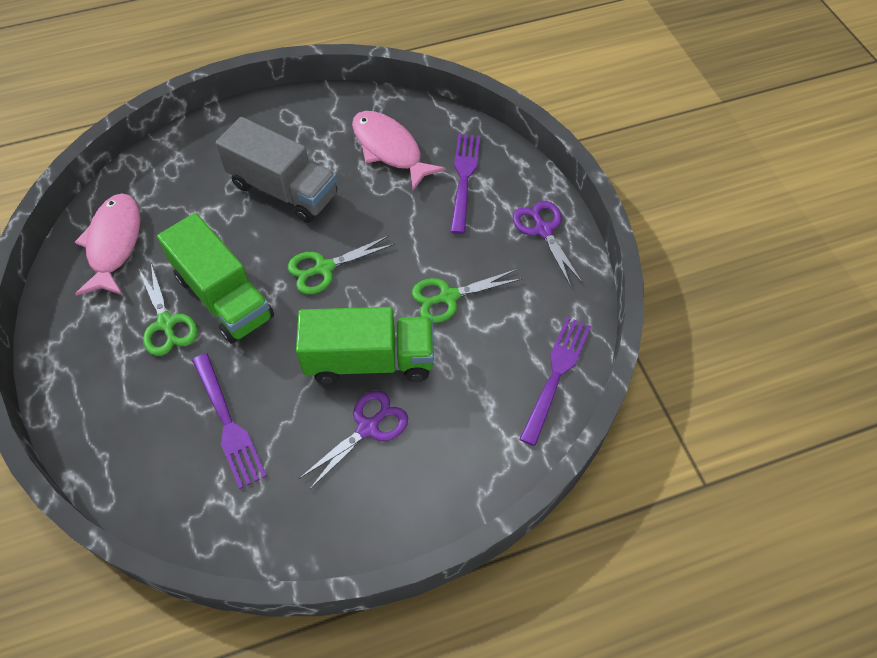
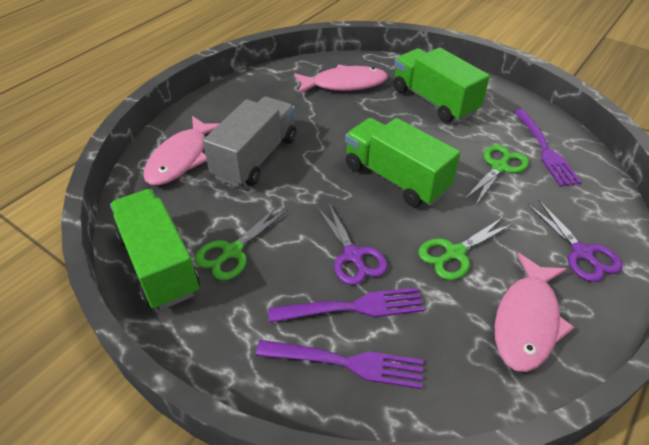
green truck: 2 -> 3
pink fish: 2 -> 3

